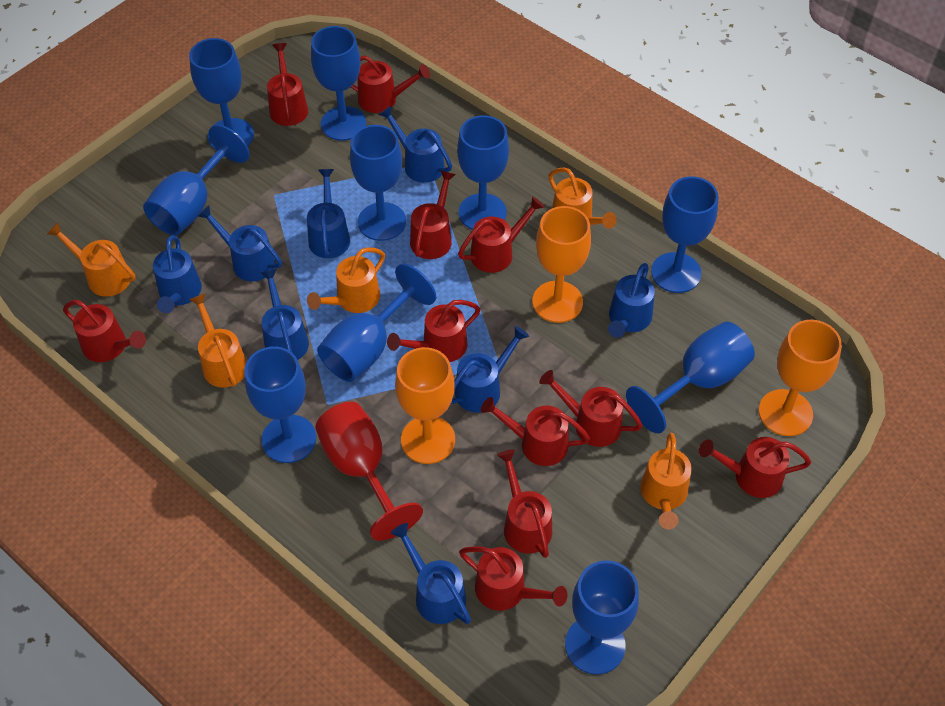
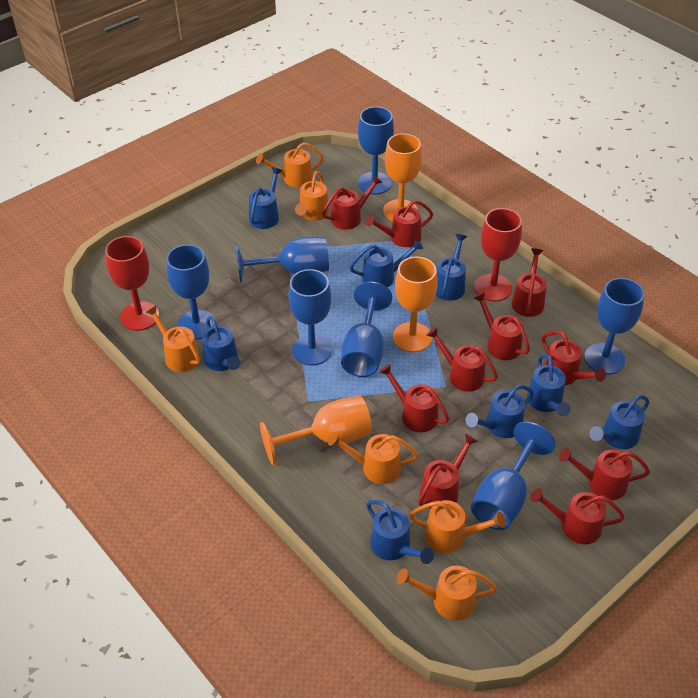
blue goblet: 10 -> 7
orange watering can: 5 -> 6
red goblet: 1 -> 2
red watering can: 11 -> 10

